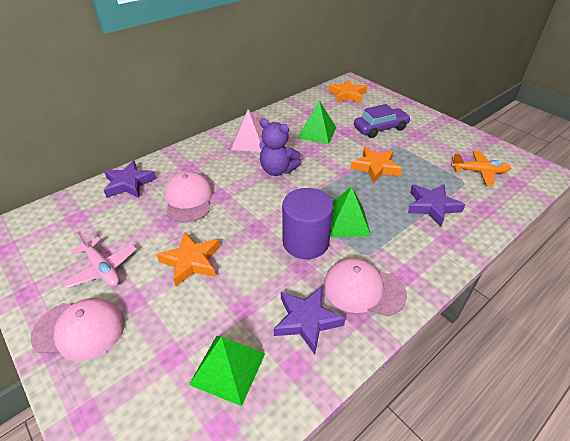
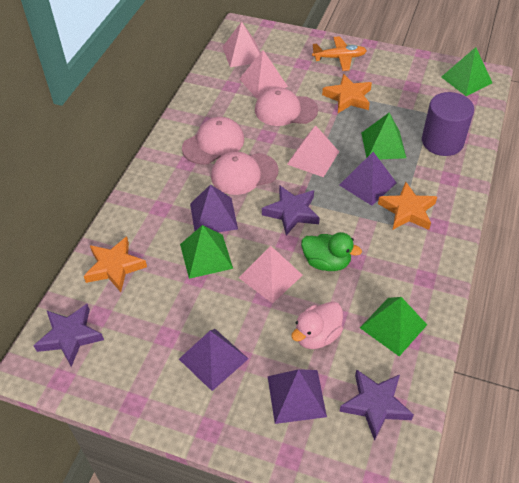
green duck: 0 -> 1
green pyramid: 3 -> 4
pink duck: 0 -> 1
pink plane: 1 -> 0
pink pyramid: 1 -> 4
purple car: 1 -> 0
purple pyramid: 0 -> 4
purple teddy bear: 1 -> 0

